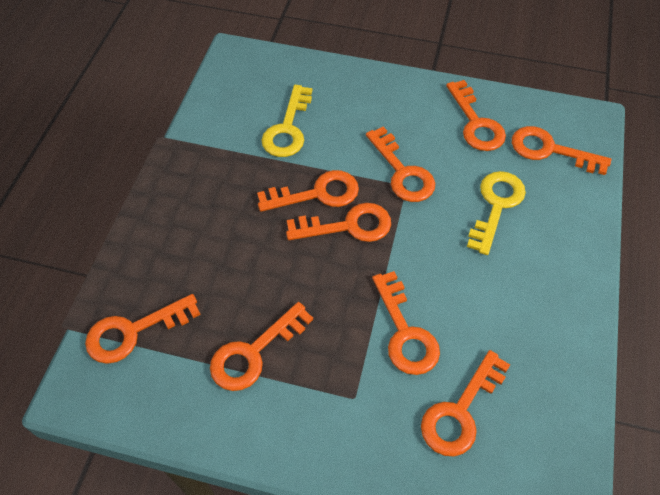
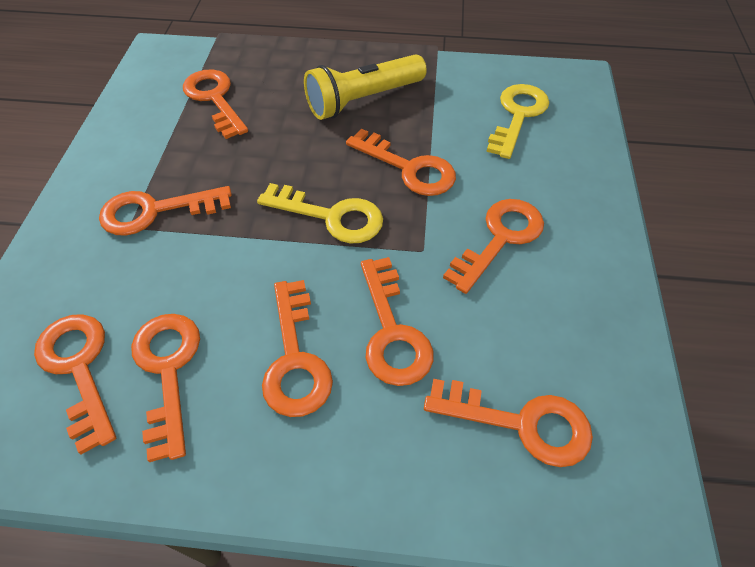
yellow flashlight: 0 -> 1

